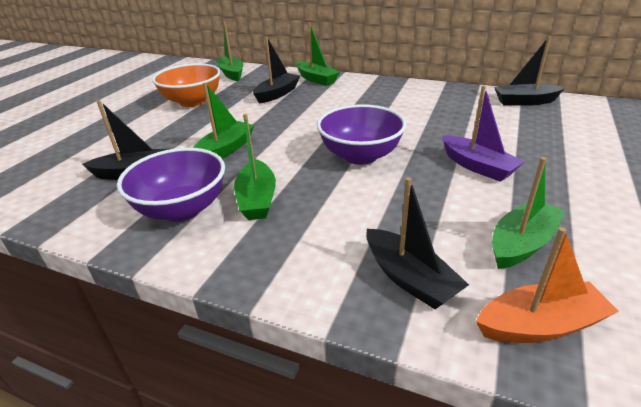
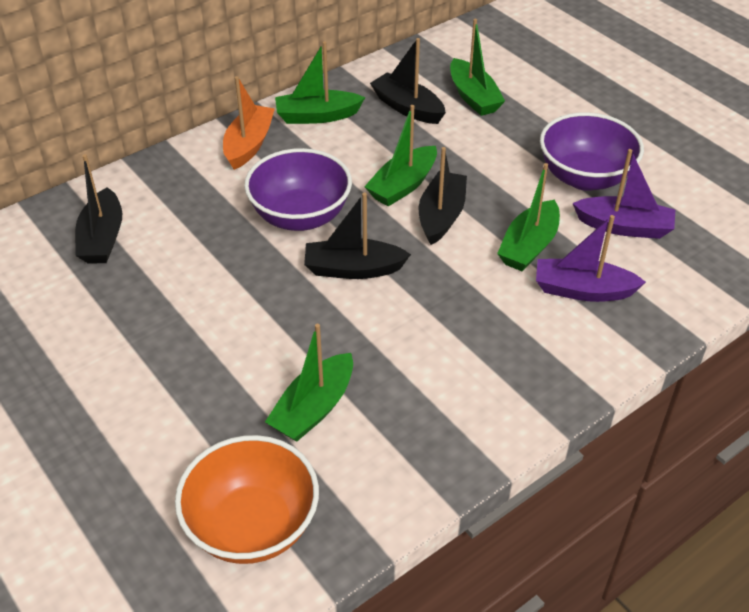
purple boat: 1 -> 2

